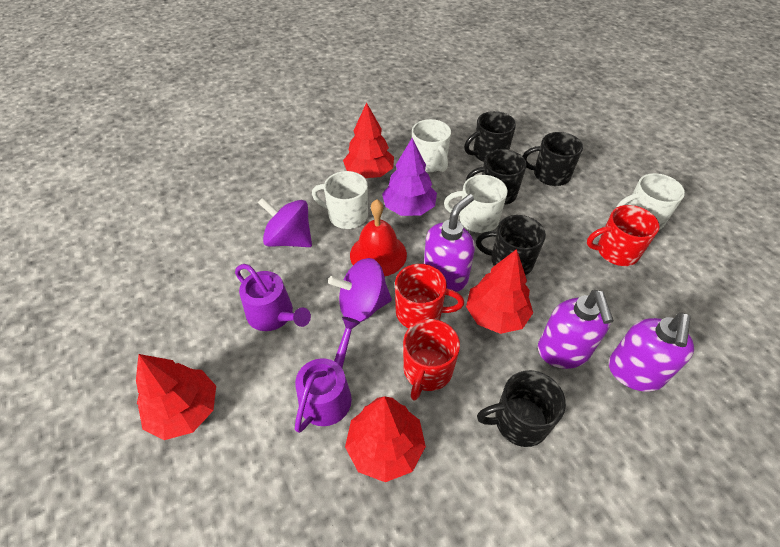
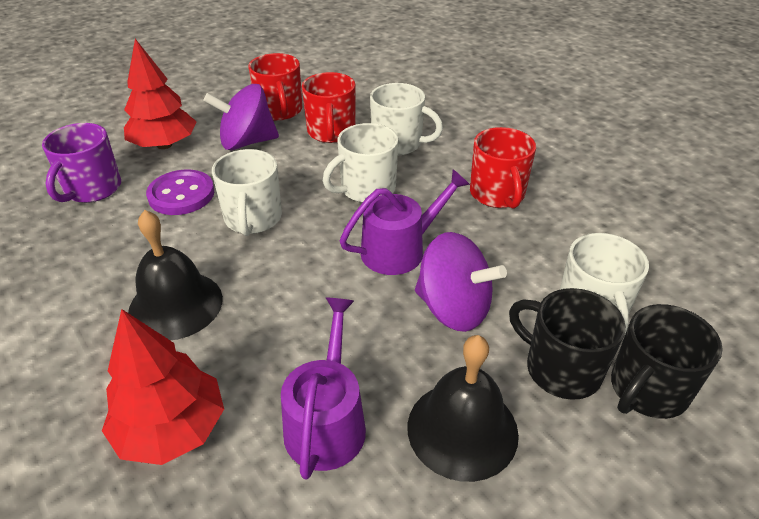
black bell: 0 -> 2
black mug: 5 -> 2
purple button: 0 -> 1
purple mug: 0 -> 1
purple soap dispenser: 3 -> 0
purple tree: 1 -> 0
red bell: 1 -> 0
red tree: 4 -> 2

